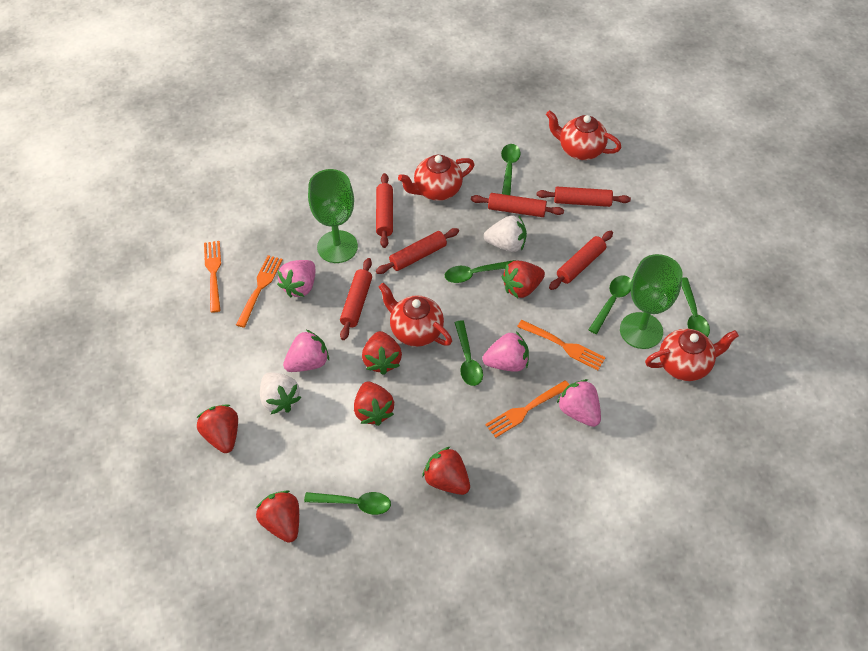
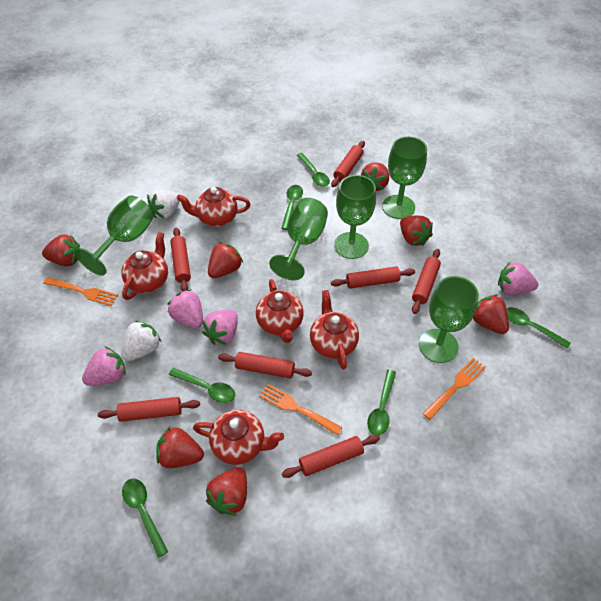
green goblet: 2 -> 5
orange fork: 4 -> 3
red rolling pin: 6 -> 7
red strawberry: 6 -> 7
red teapot: 4 -> 5

